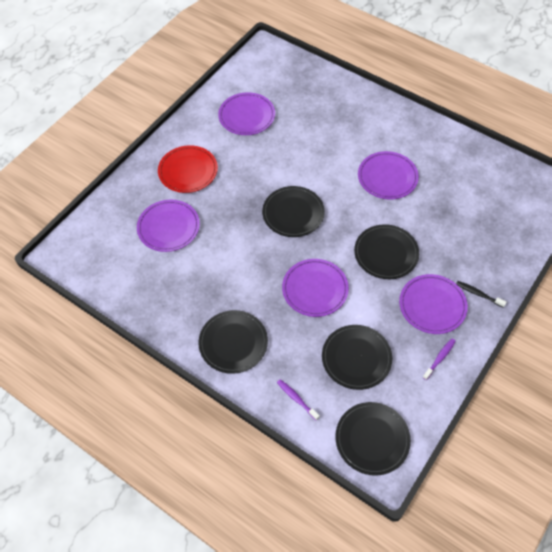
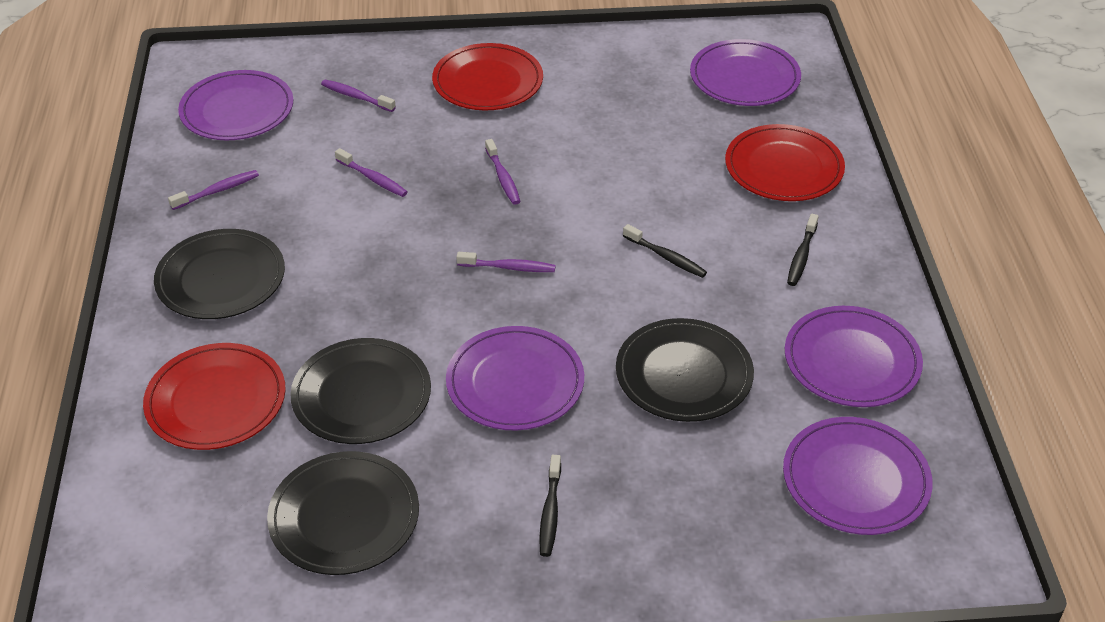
black plate: 5 -> 4
black toothbrush: 1 -> 3
purple toothbrush: 2 -> 5
red plate: 1 -> 3

